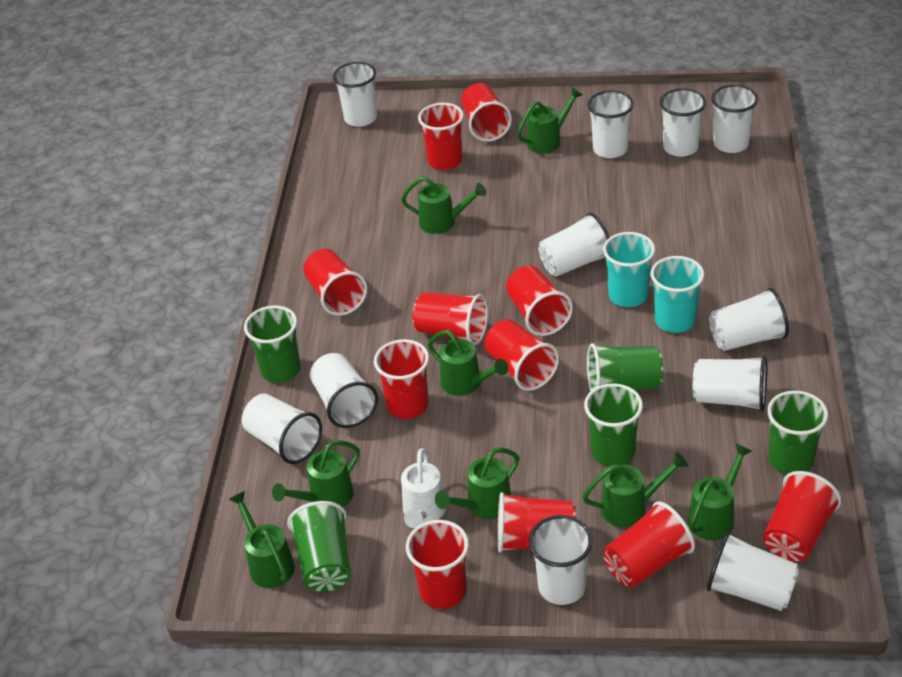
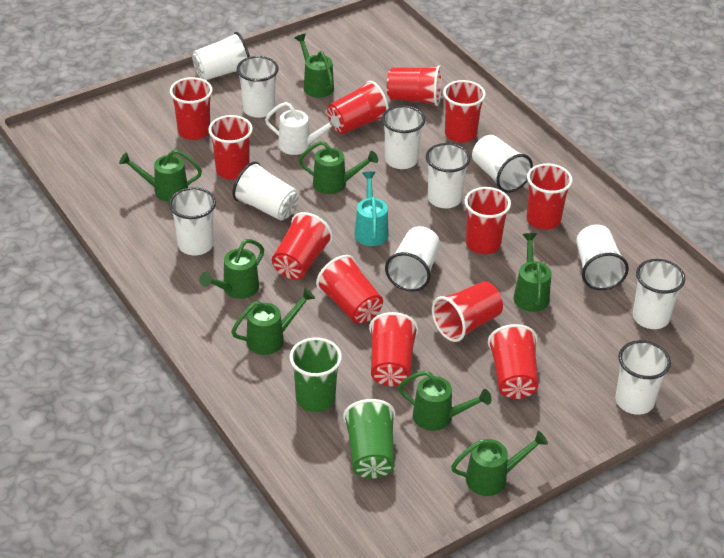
green cup: 5 -> 2
red cup: 11 -> 12
turquoise cup: 2 -> 0
turquoise watering can: 0 -> 1

